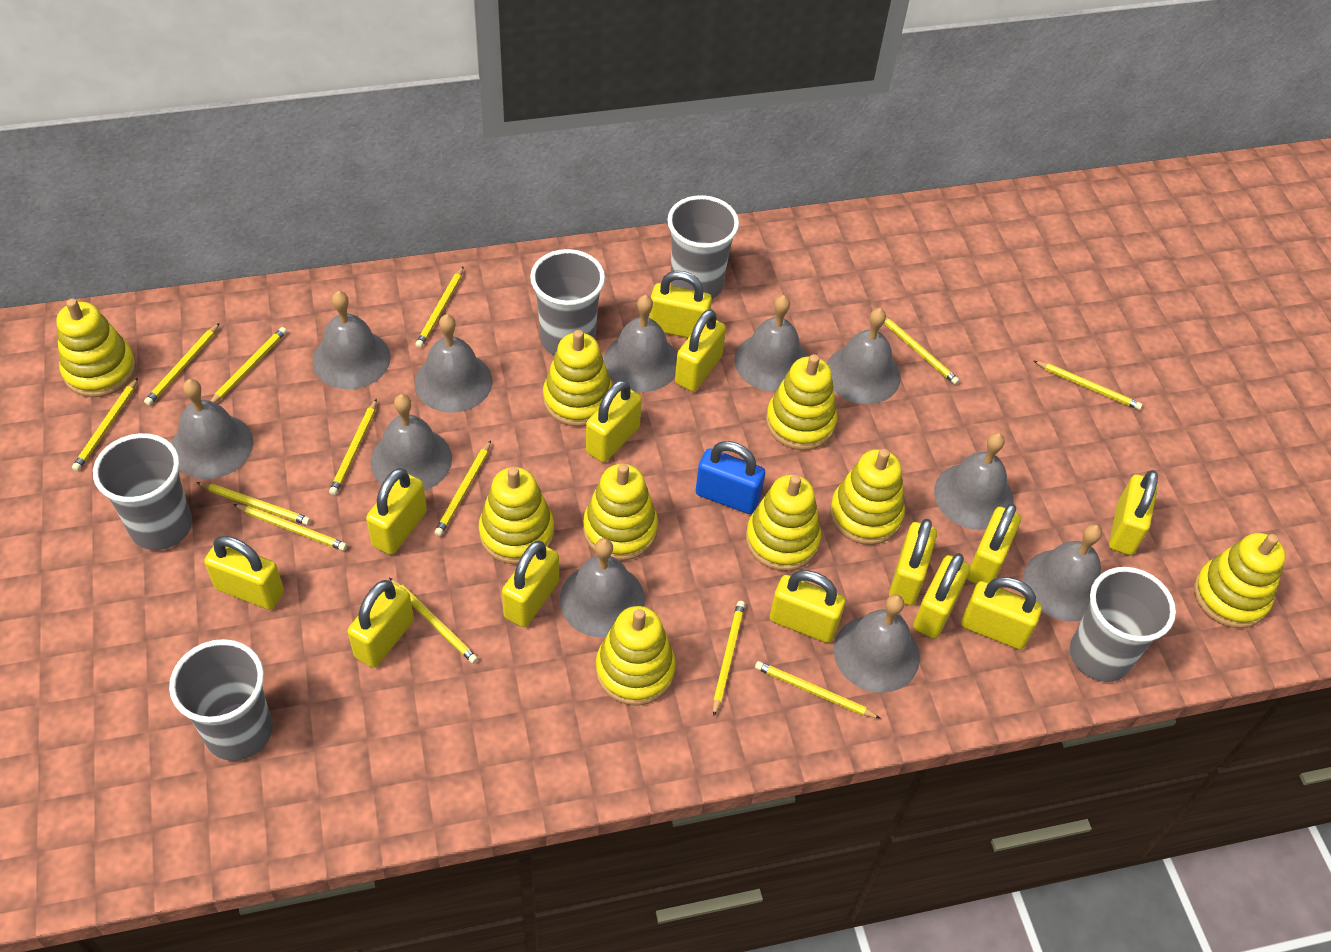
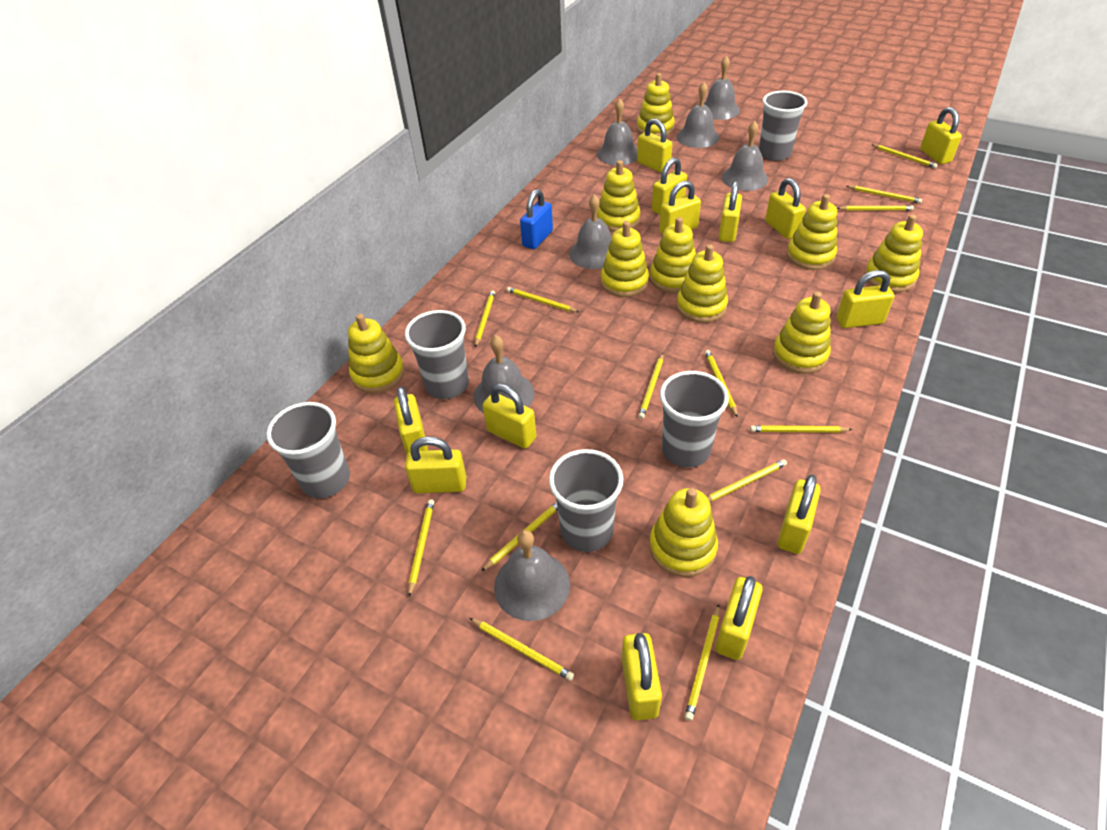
grey bell: 11 -> 7
yellow stacking toy: 9 -> 10

